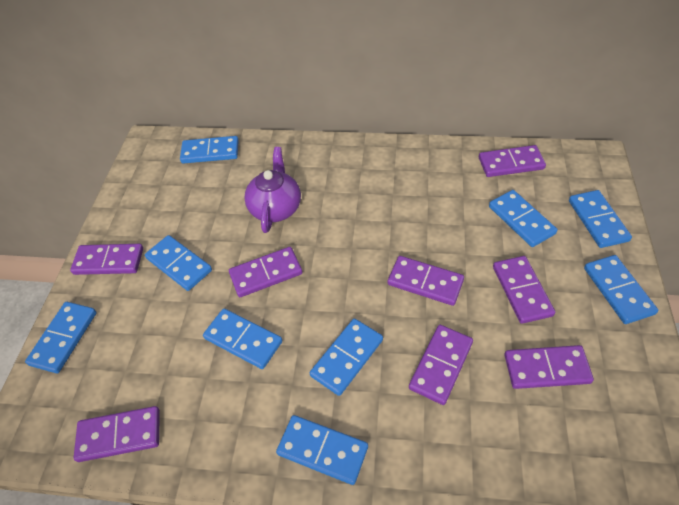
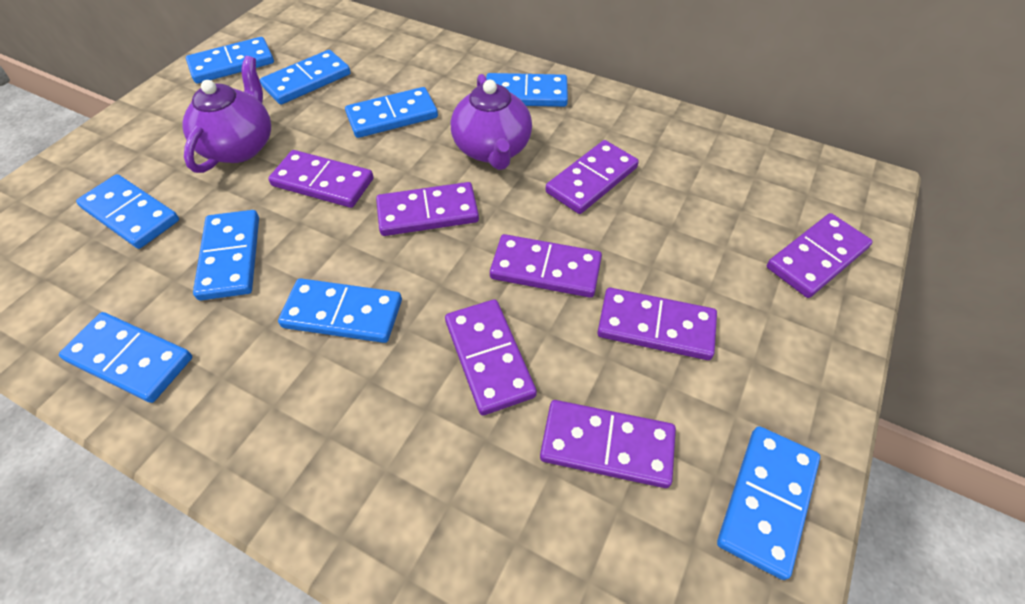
purple teapot: 1 -> 2

